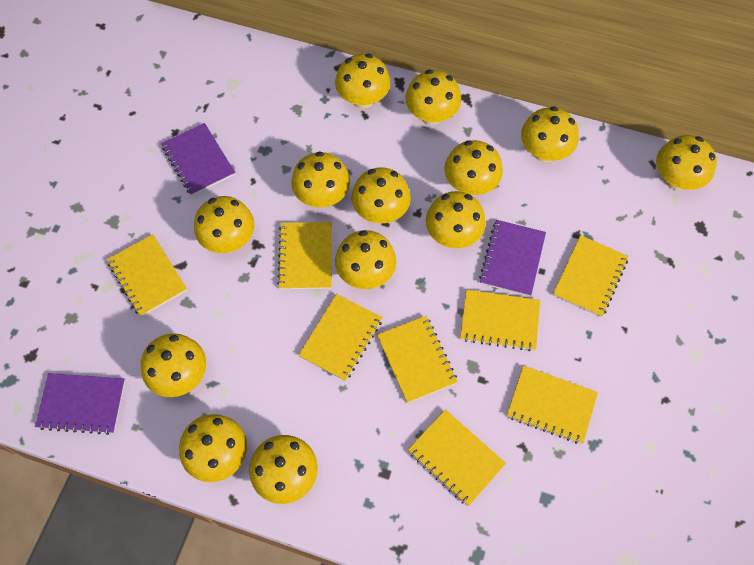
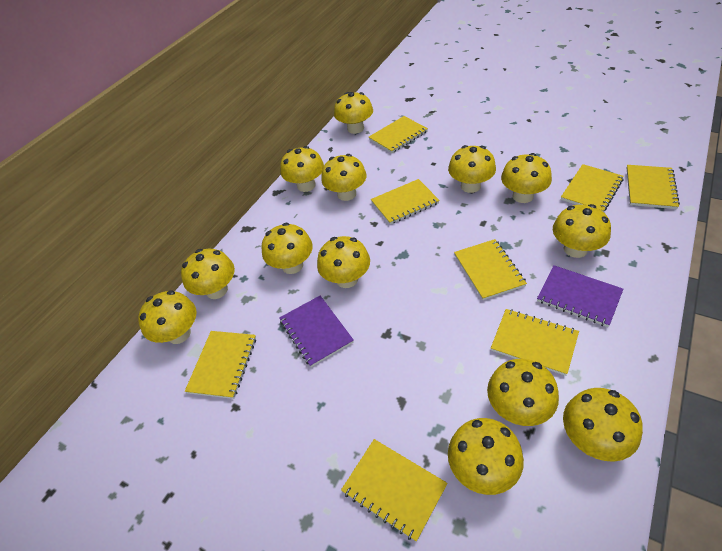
purple notebook: 3 -> 2

